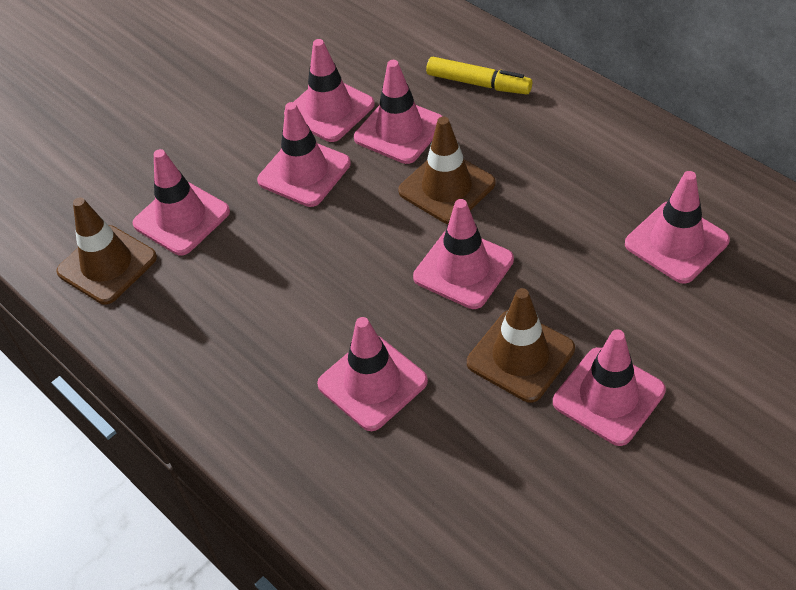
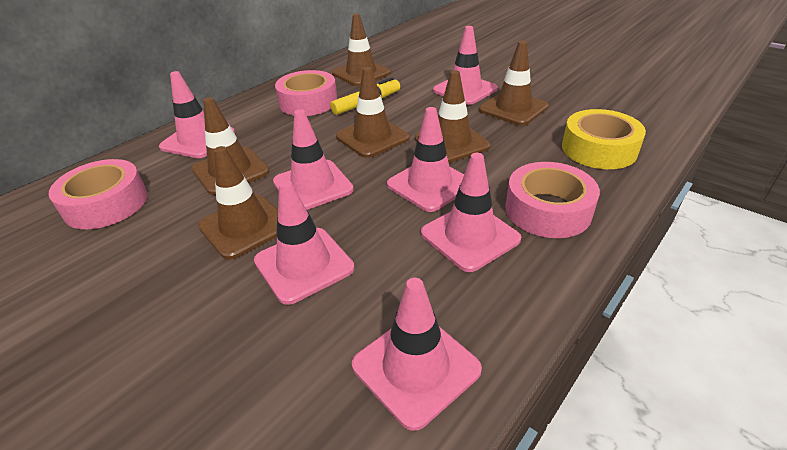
brown traffic cone: 3 -> 6
pink tape: 0 -> 3
pink traffic cone: 8 -> 7
yellow tape: 0 -> 1

